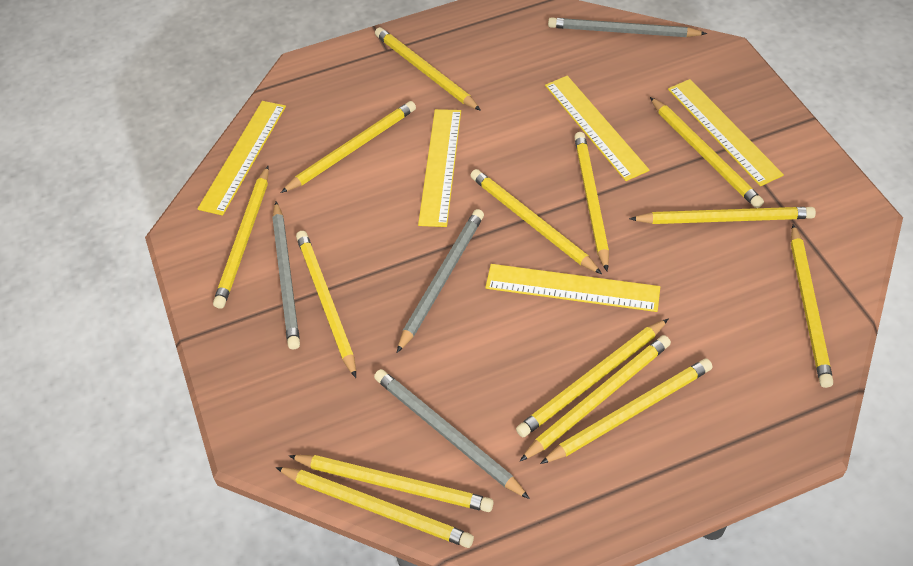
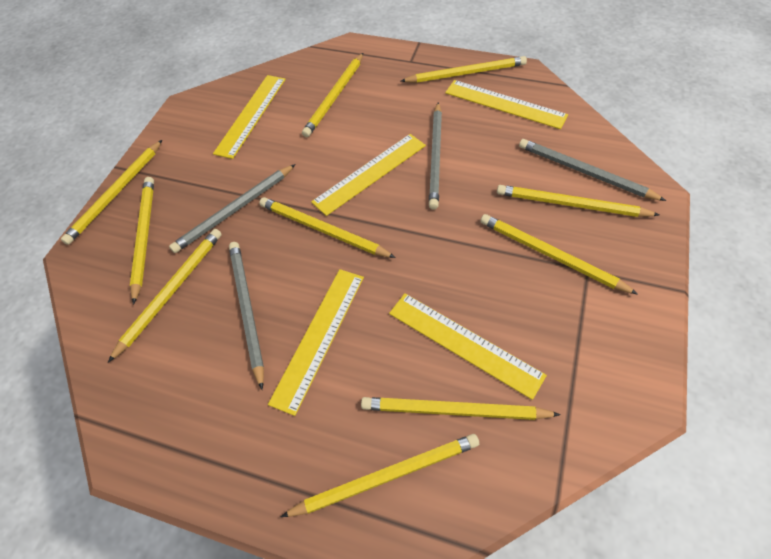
yellow pencil: 14 -> 10

